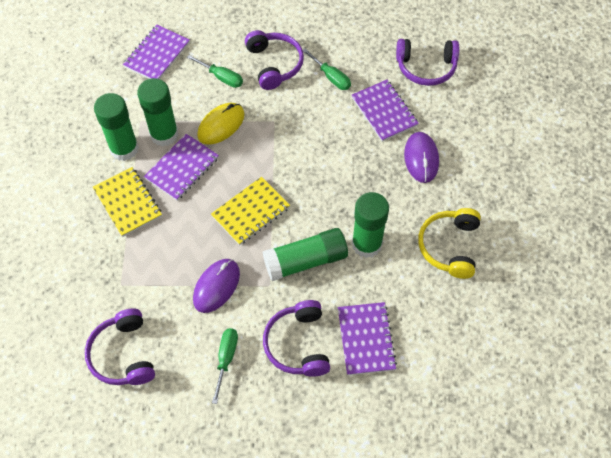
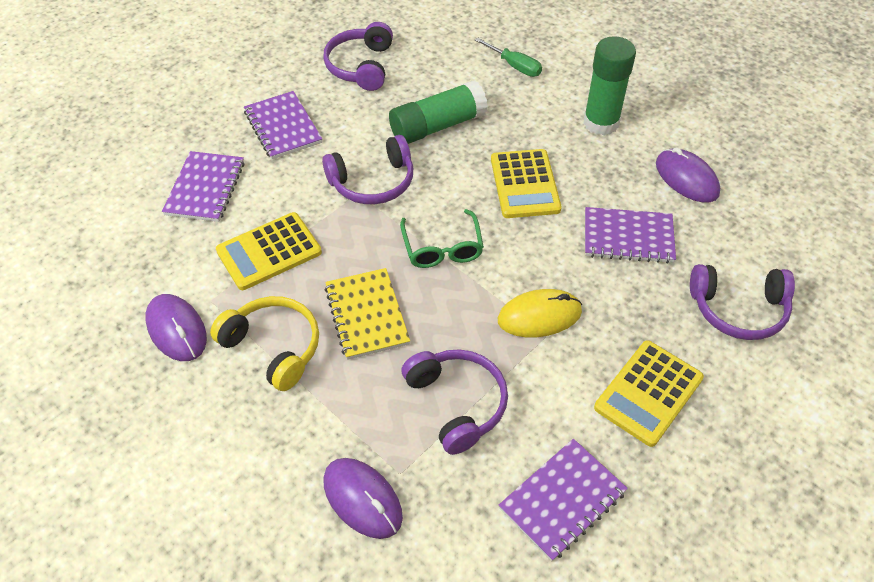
green glasses: 0 -> 1
green glue stick: 4 -> 2
green screwdriver: 3 -> 1
purple mouse: 2 -> 3
yellow calculator: 0 -> 3
yellow notebook: 2 -> 1

